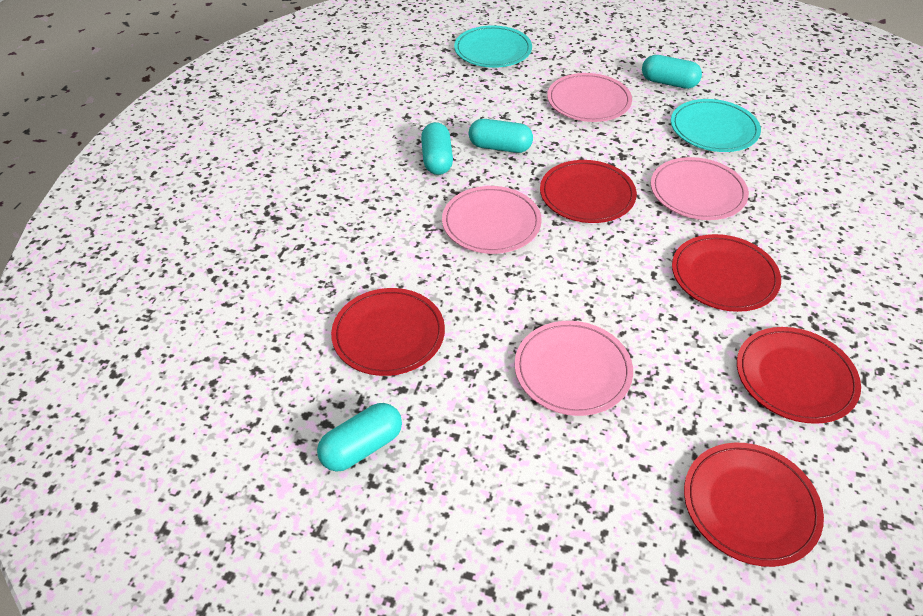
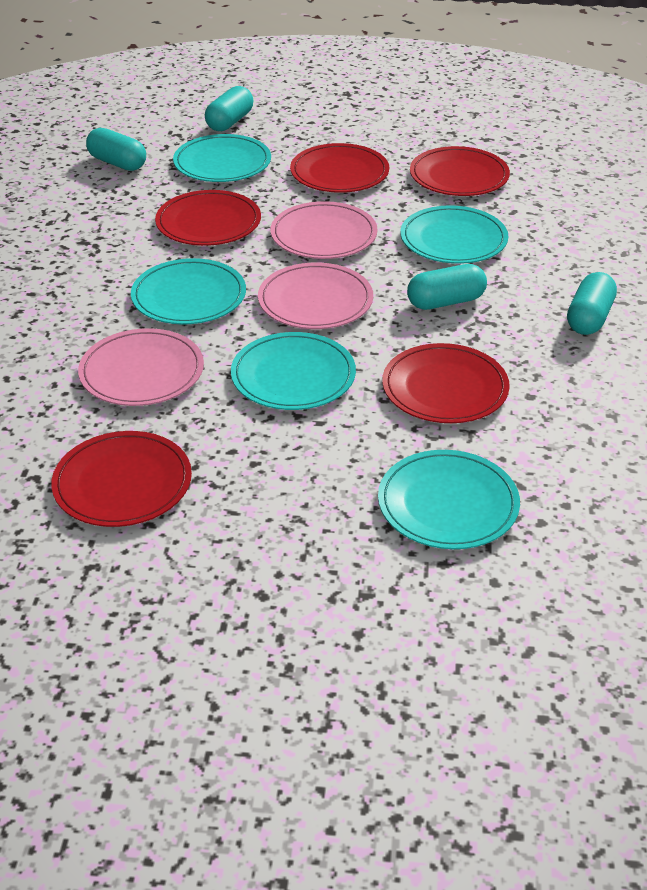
pink plate: 4 -> 3
turquoise plate: 2 -> 5

